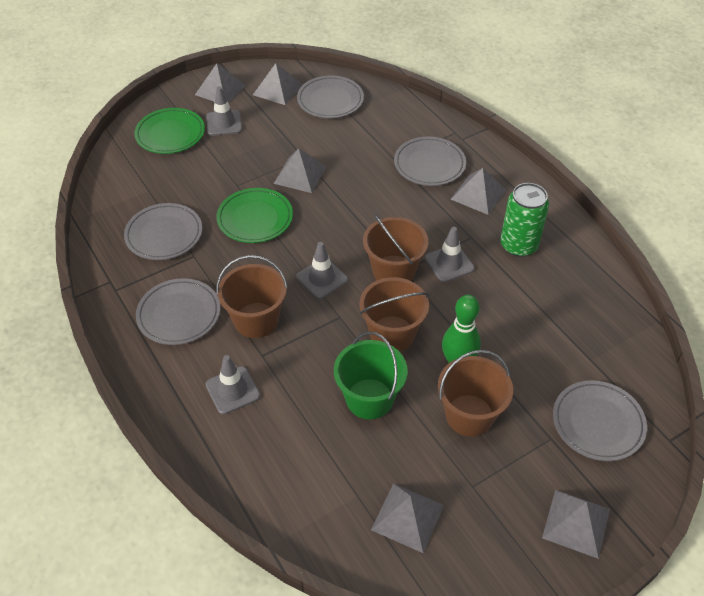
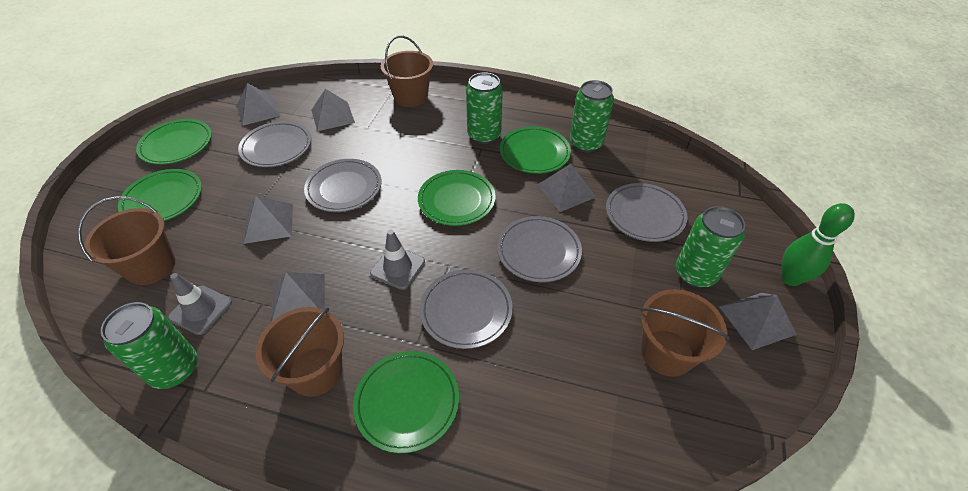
green bucket: 1 -> 0
green can: 1 -> 4
green plate: 2 -> 5
grey traffic cone: 4 -> 2

